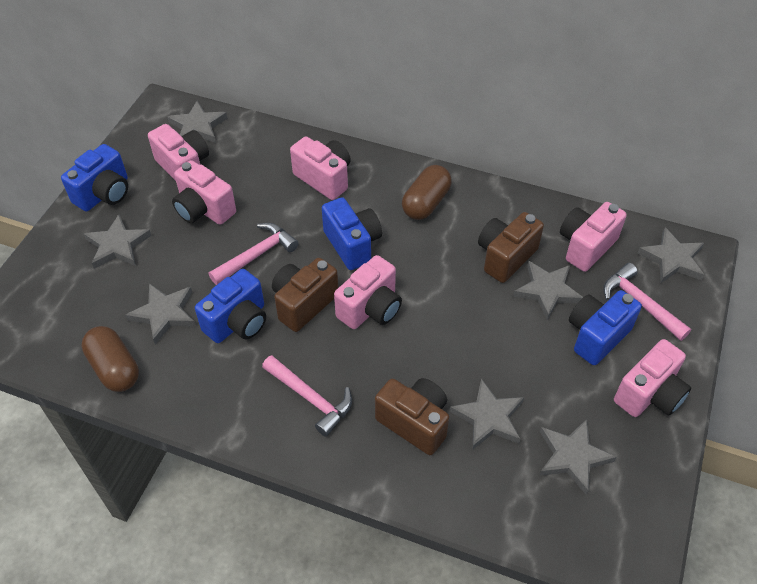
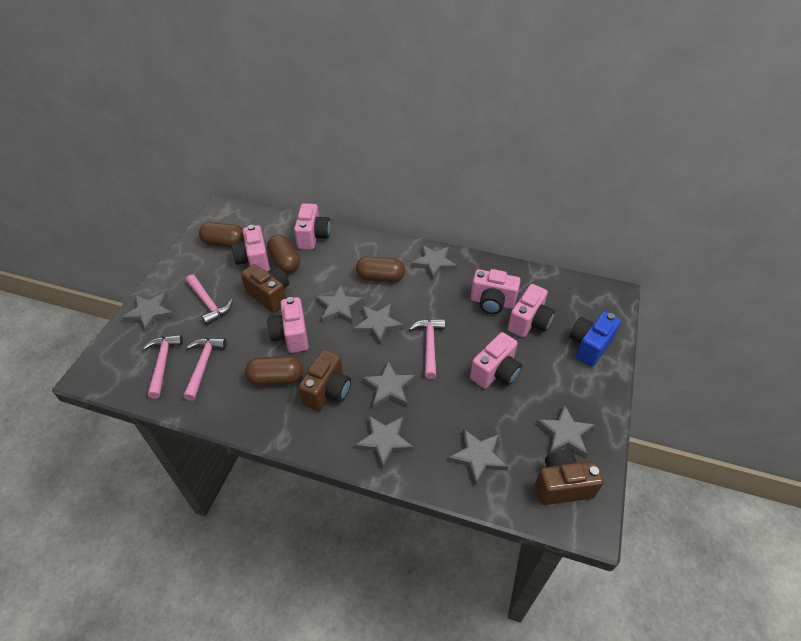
blue camera: 4 -> 1
brown capsule: 2 -> 4
grey star: 7 -> 8
pink hammer: 3 -> 4

